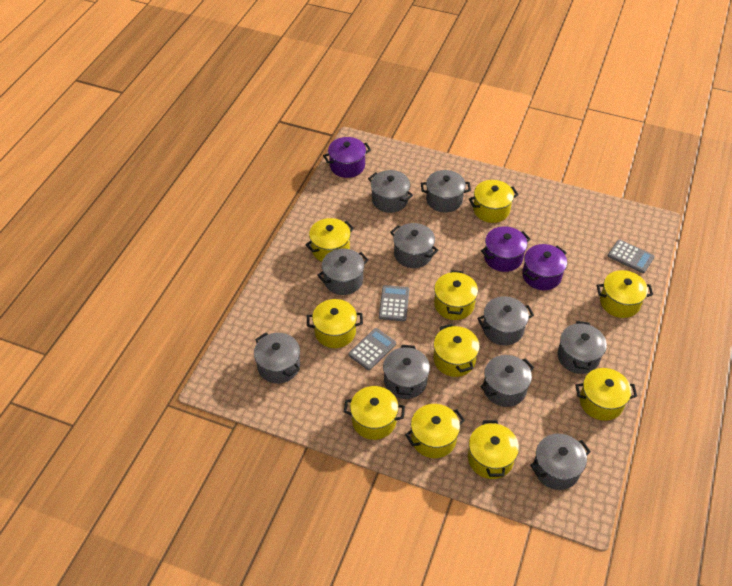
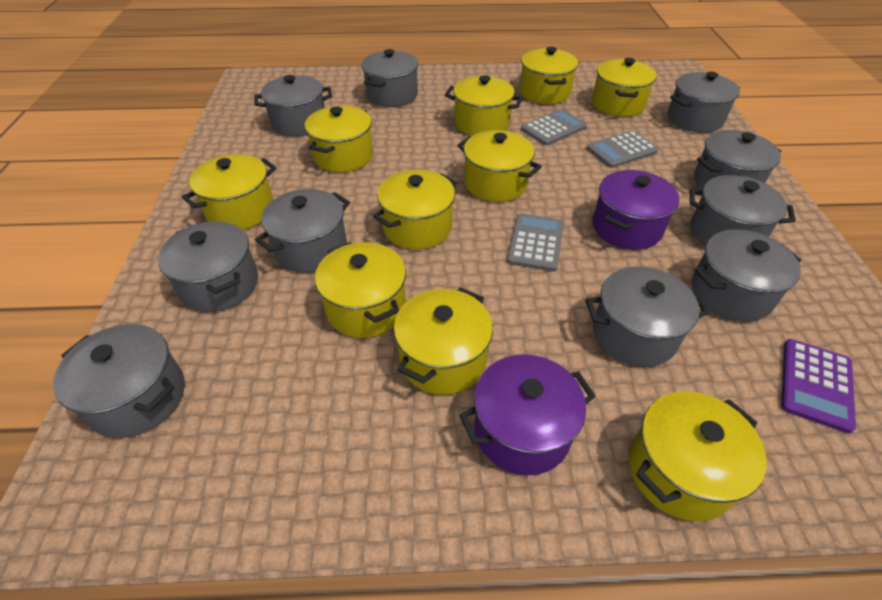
purple calculator: 0 -> 1
purple pot: 3 -> 2

